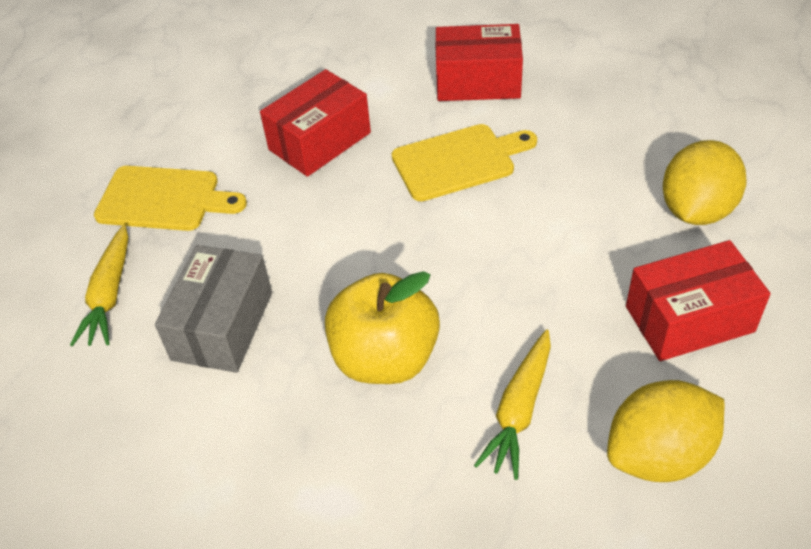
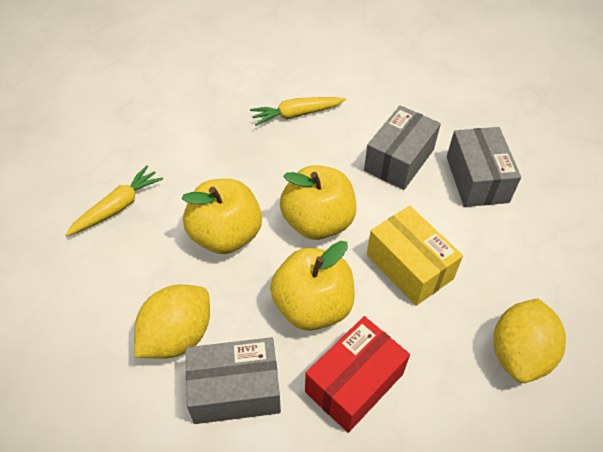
grey box: 1 -> 3
red box: 3 -> 1
yellow apple: 1 -> 3
yellow box: 0 -> 1
yellow cutting board: 2 -> 0

